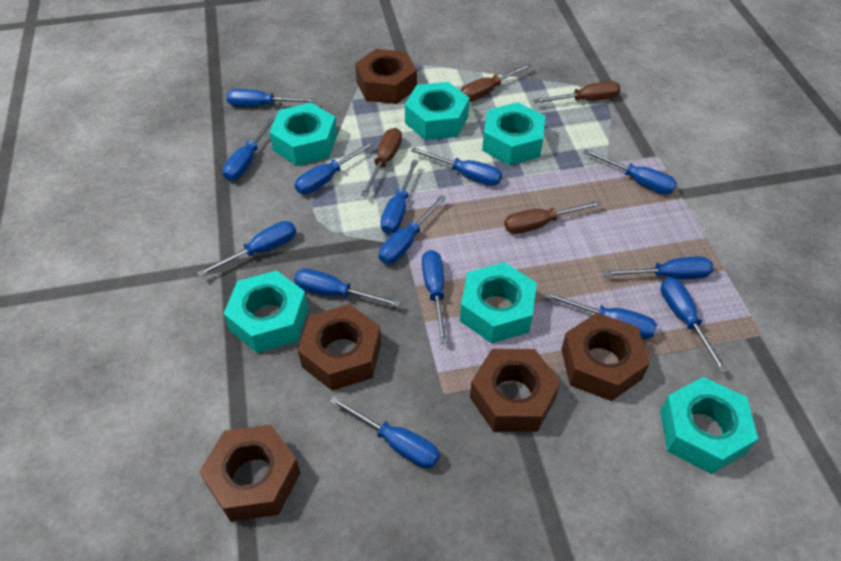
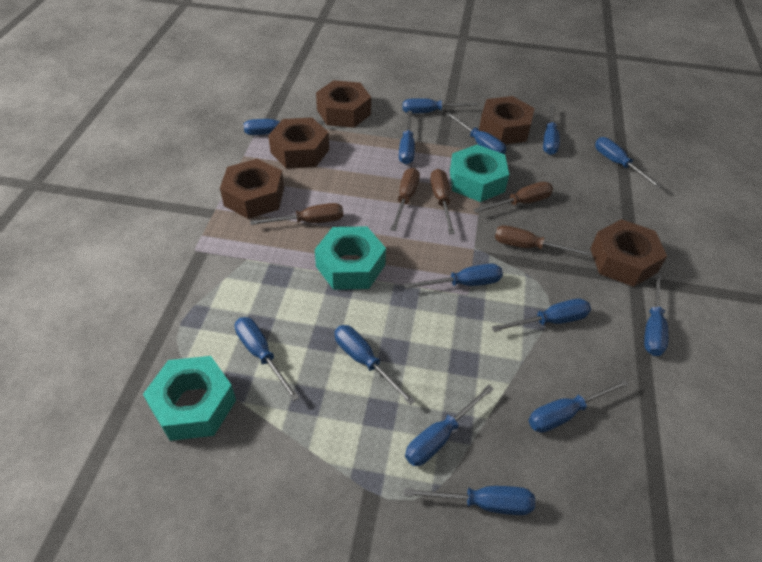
brown screwdriver: 4 -> 5
turquoise nut: 6 -> 3

